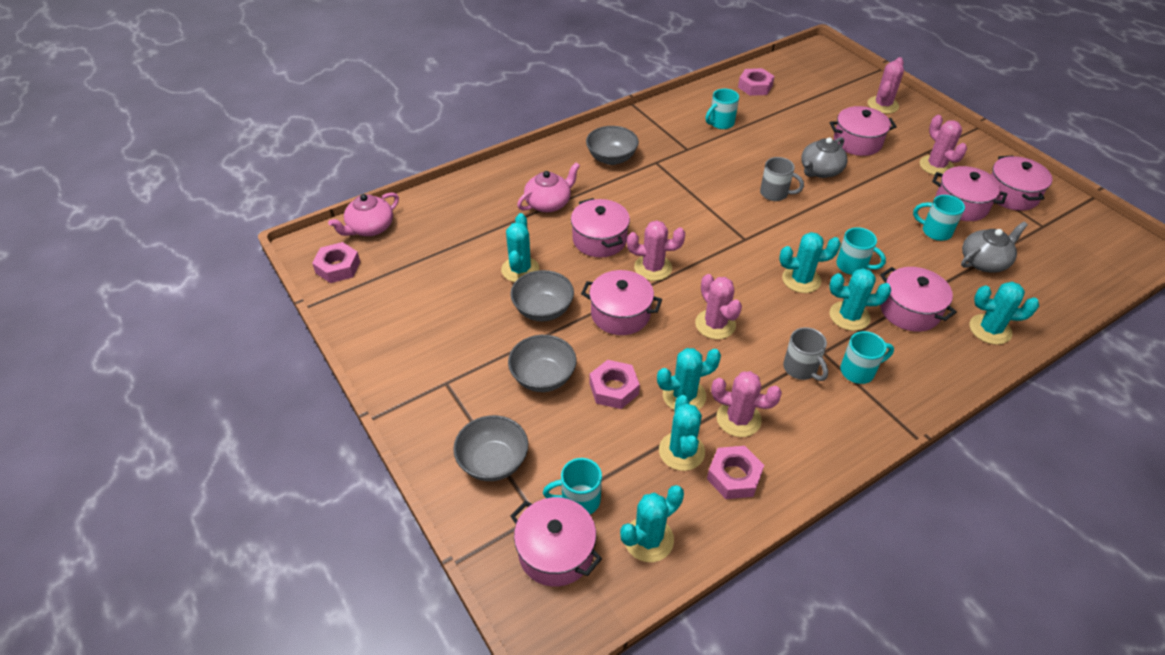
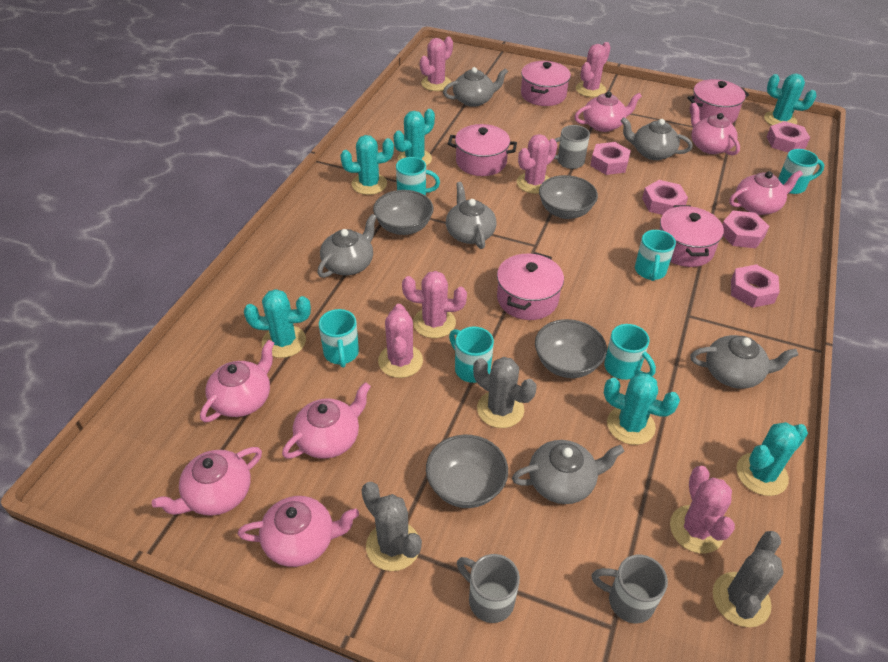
grey cactus: 0 -> 3
grey mug: 2 -> 3
grey teapot: 2 -> 6
pink cactus: 5 -> 6
pink nut: 4 -> 5
pink pot: 7 -> 5
pink teapot: 2 -> 7
turquoise cactus: 7 -> 6
turquoise mug: 5 -> 6

